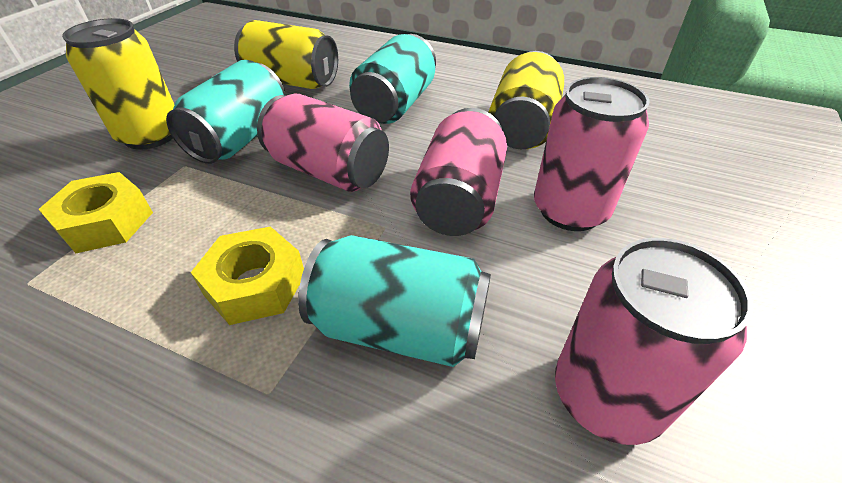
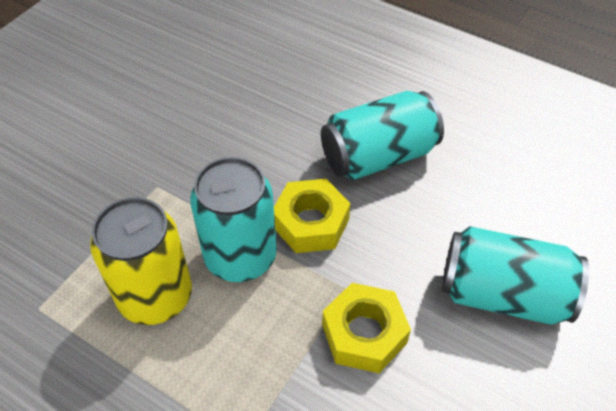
pink can: 4 -> 0
yellow can: 3 -> 1

